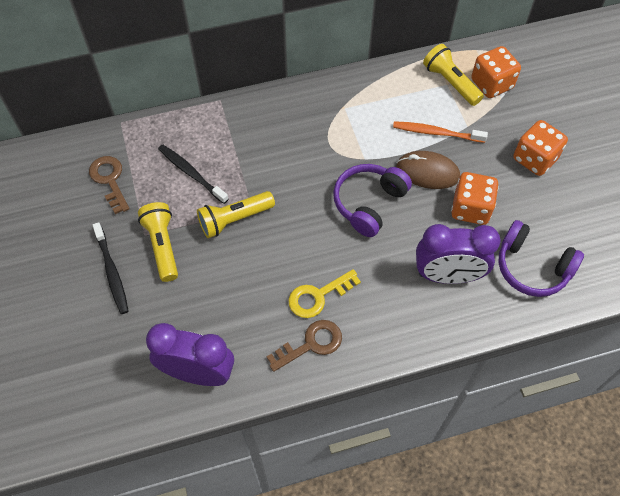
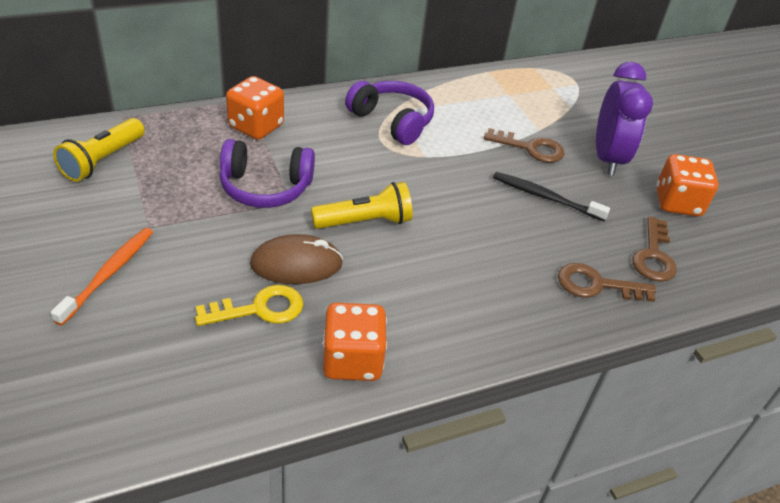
black toothbrush: 2 -> 1
brown key: 2 -> 3
purple clock: 2 -> 1
yellow flashlight: 3 -> 2

